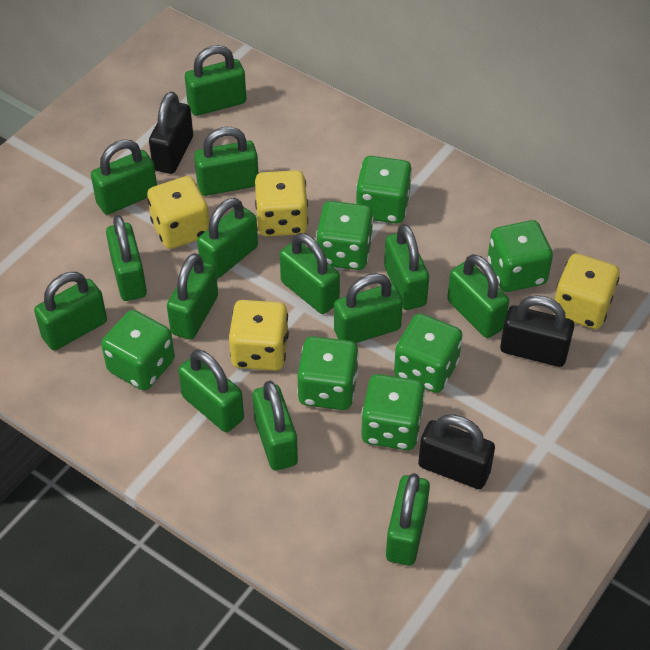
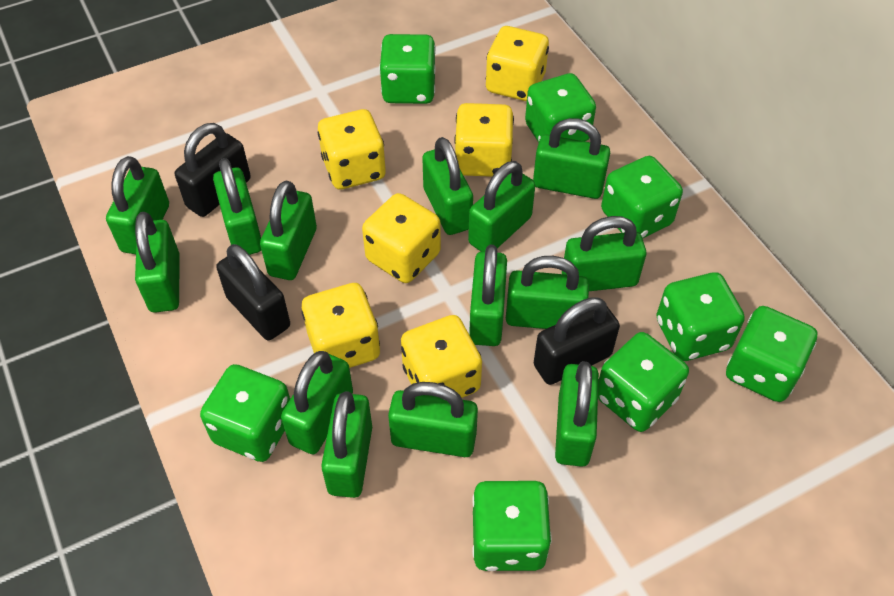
green dice: 7 -> 8
yellow dice: 4 -> 6

